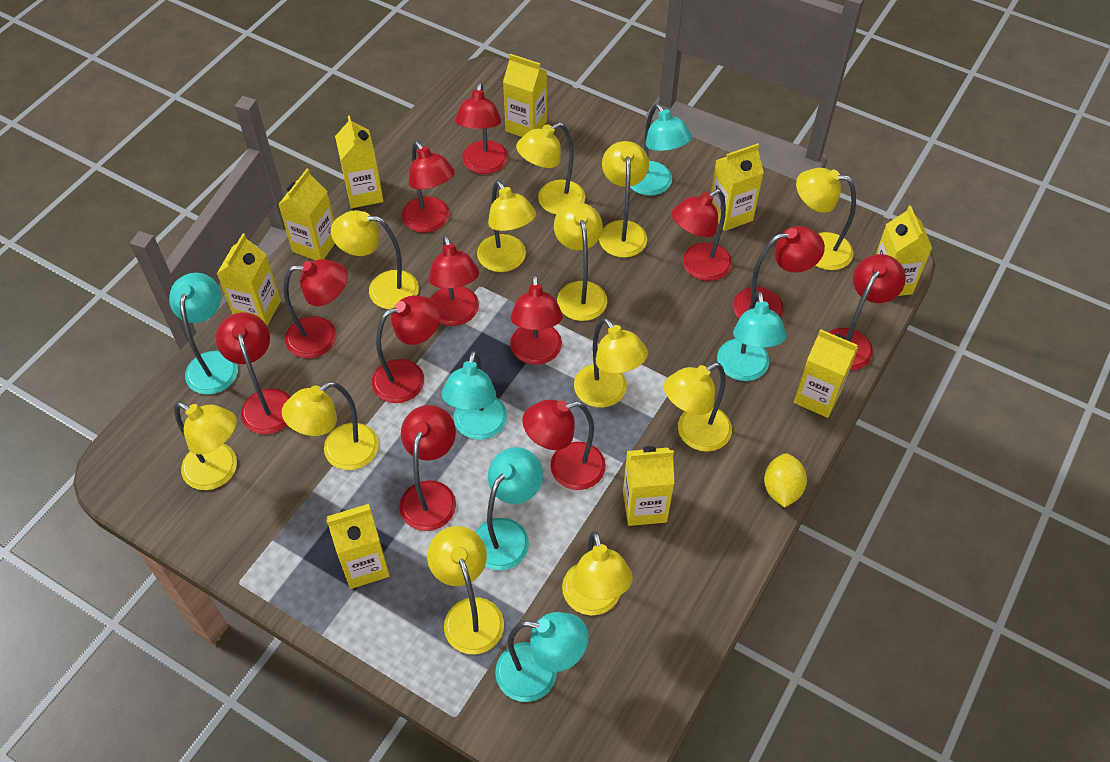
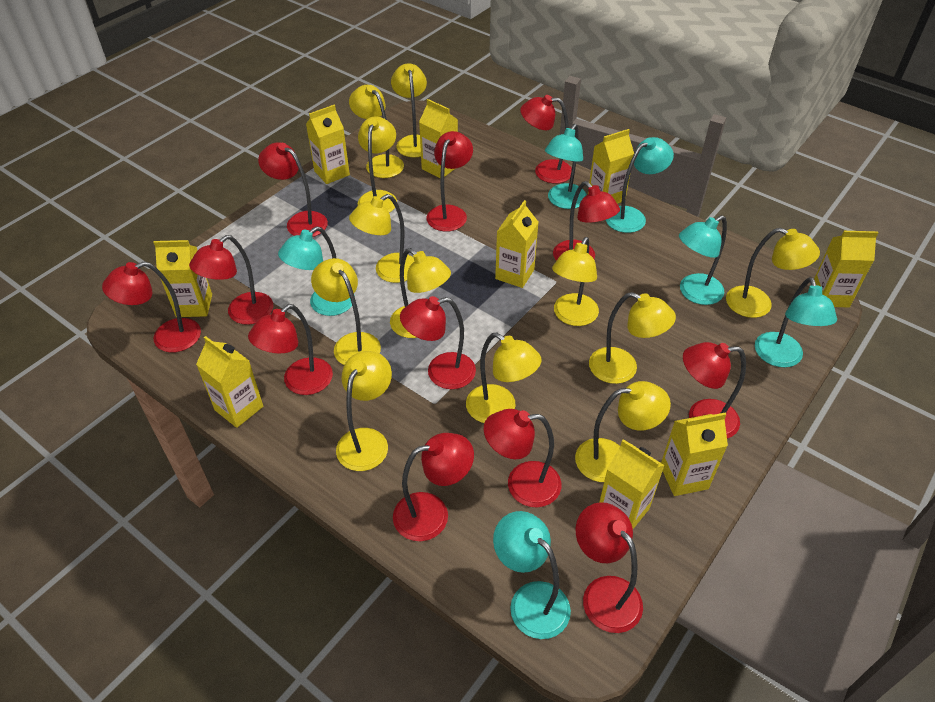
yellow lemon: 1 -> 0

